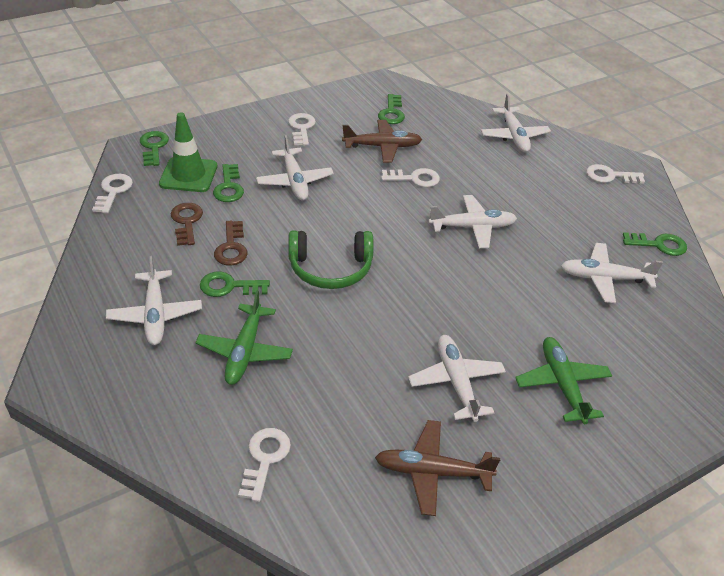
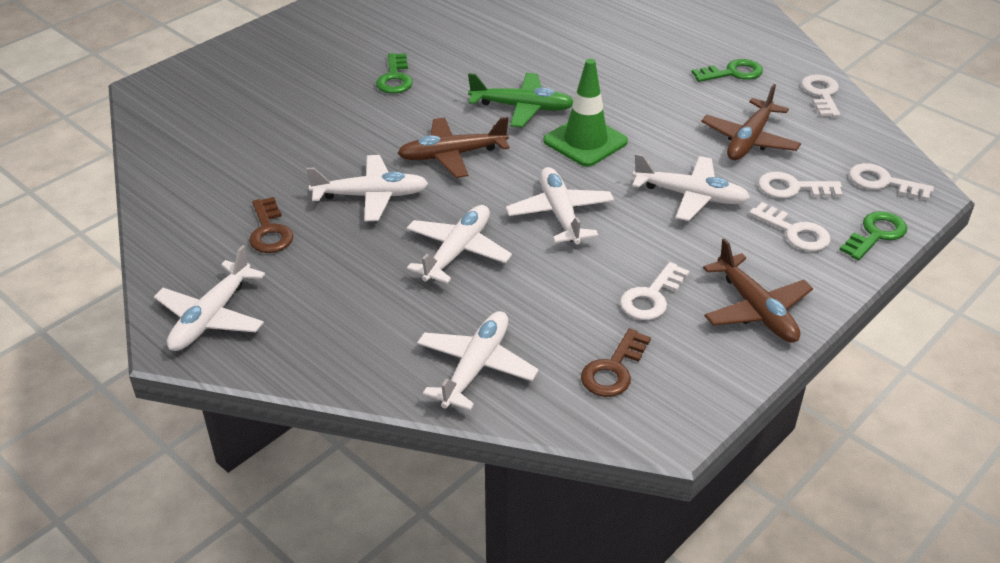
brown plane: 2 -> 3
green headphones: 1 -> 0
green key: 5 -> 3
green plane: 2 -> 1

